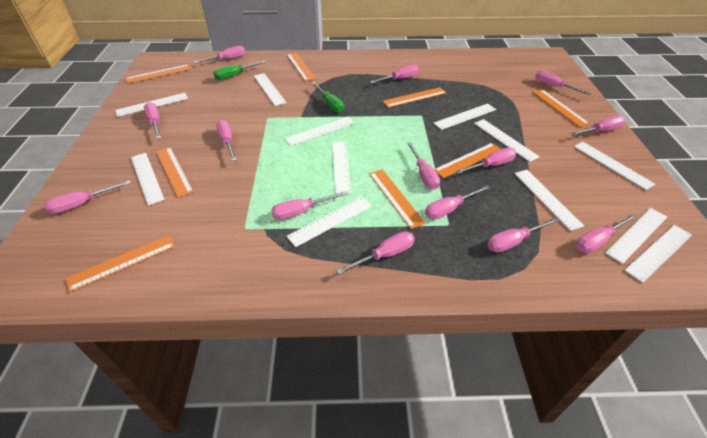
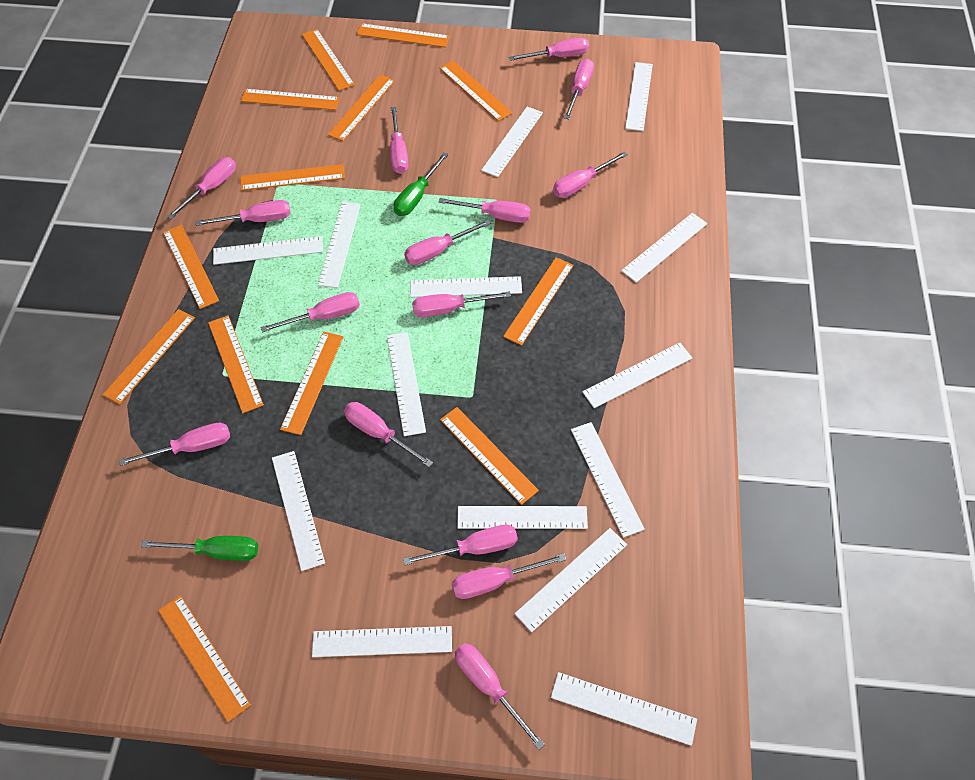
orange ruler: 8 -> 13
pink screwdriver: 14 -> 15
white ruler: 12 -> 14

